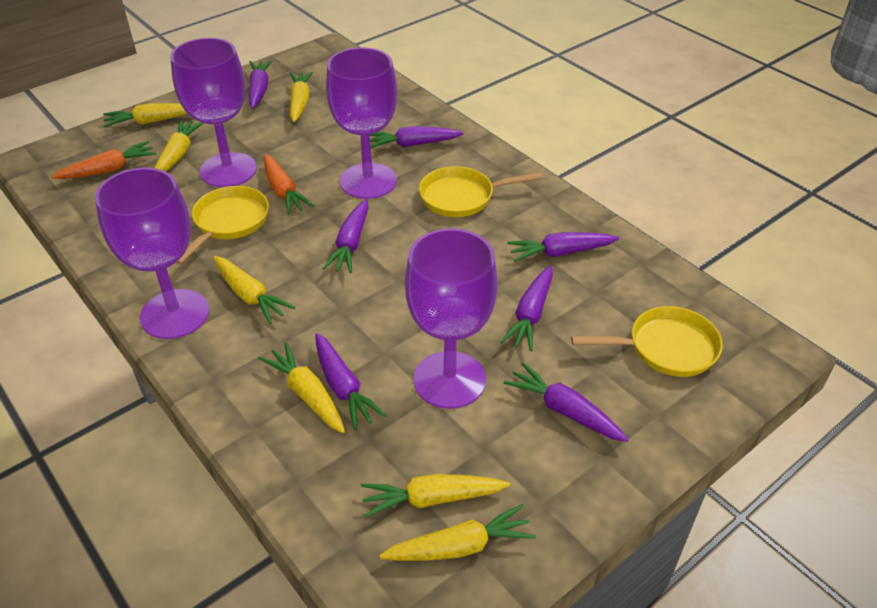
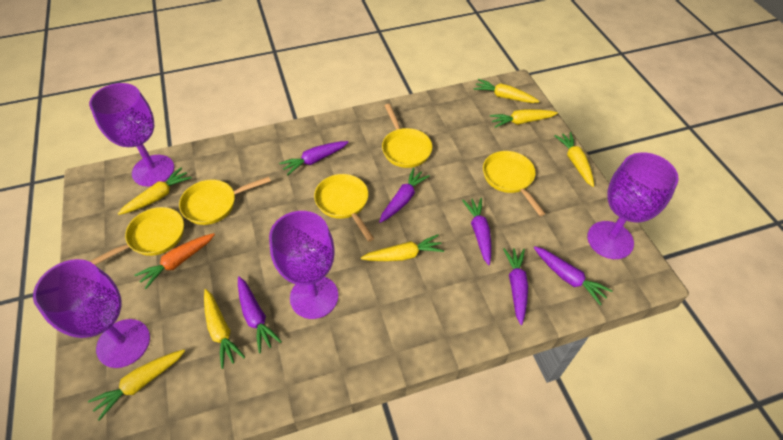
orange carrot: 2 -> 1
purple carrot: 7 -> 6
yellow pan: 3 -> 5

